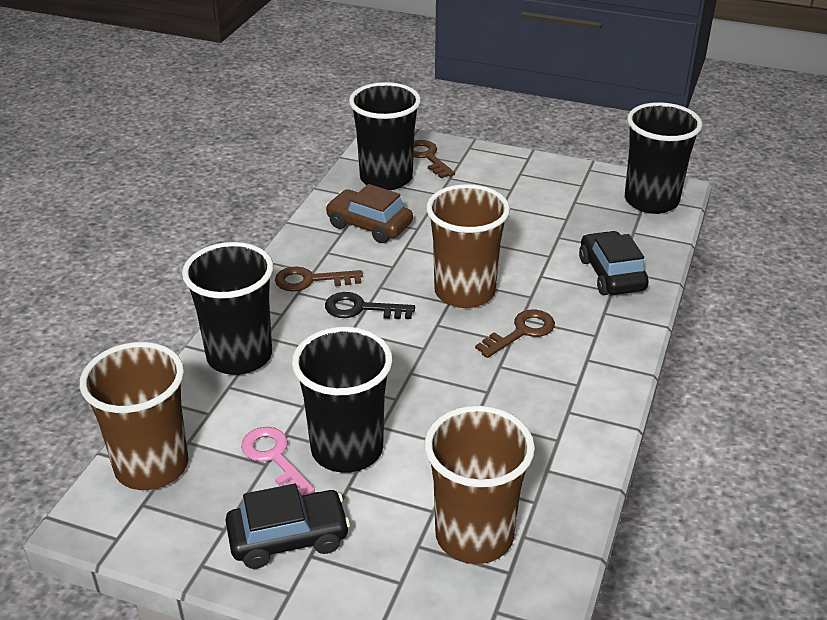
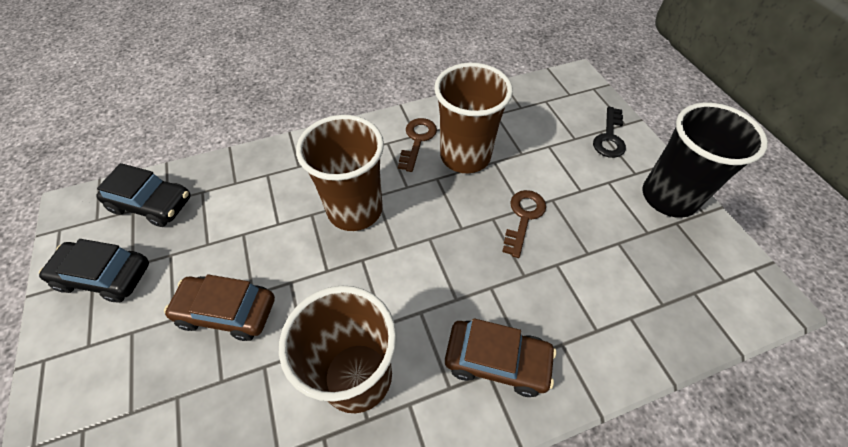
black cup: 4 -> 1
brown car: 1 -> 2
brown key: 3 -> 2
pink key: 1 -> 0

